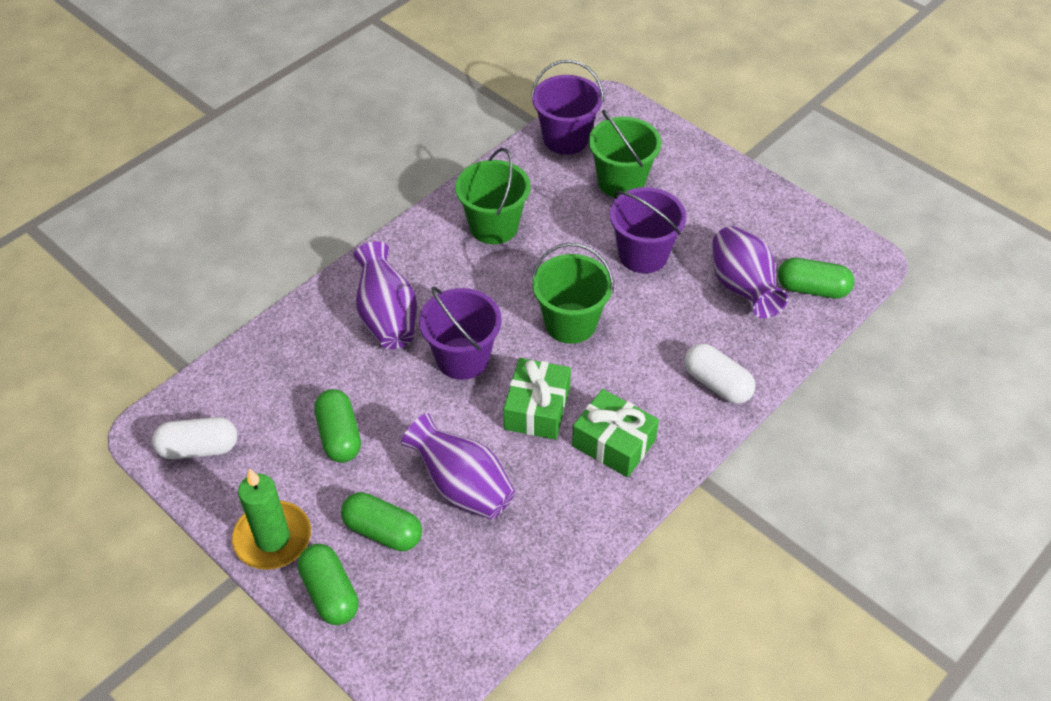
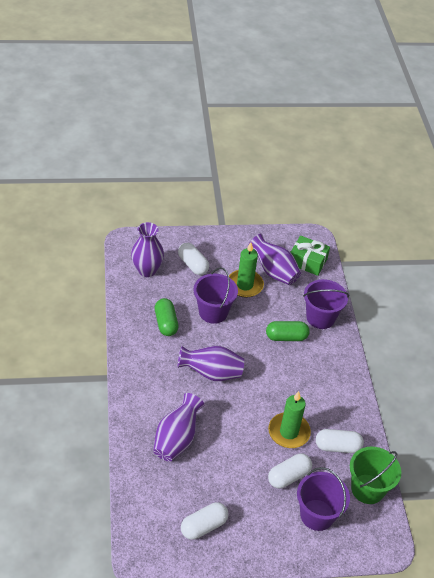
green bucket: 3 -> 1
green candle: 1 -> 2
green capsule: 4 -> 2
green gift: 2 -> 1
purple vase: 3 -> 4
white capsule: 2 -> 4

